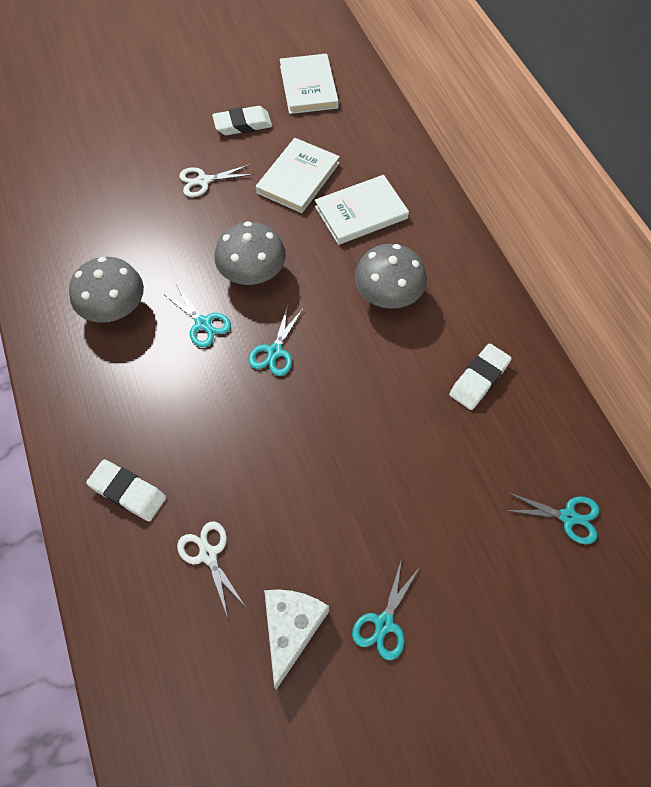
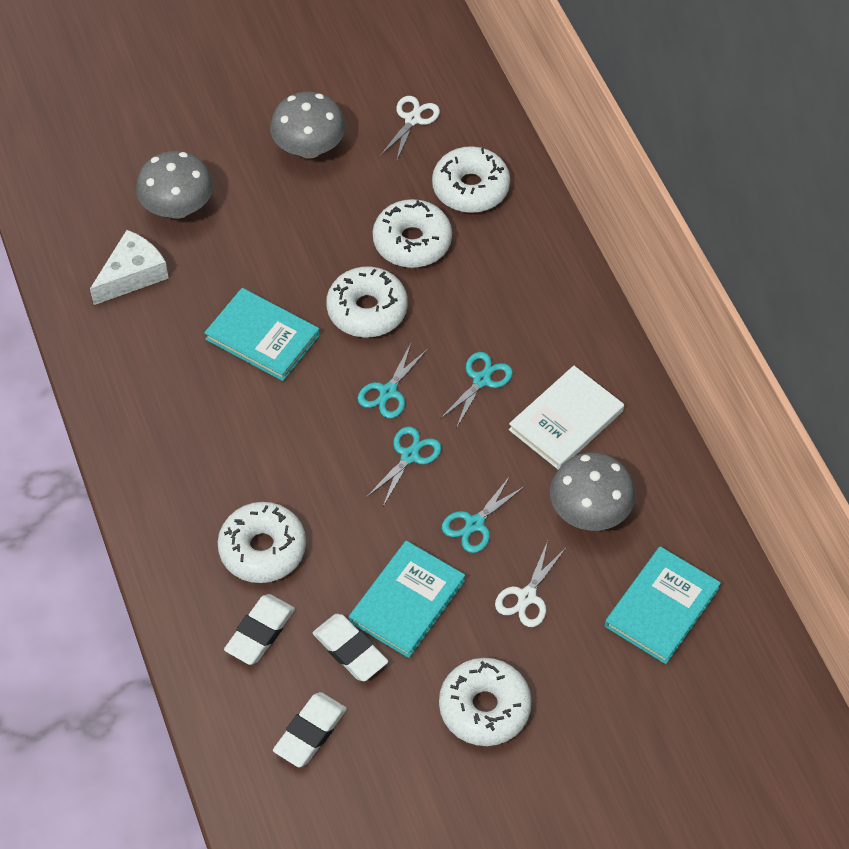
turquoise book: 0 -> 3
white book: 3 -> 1
white donut: 0 -> 5

